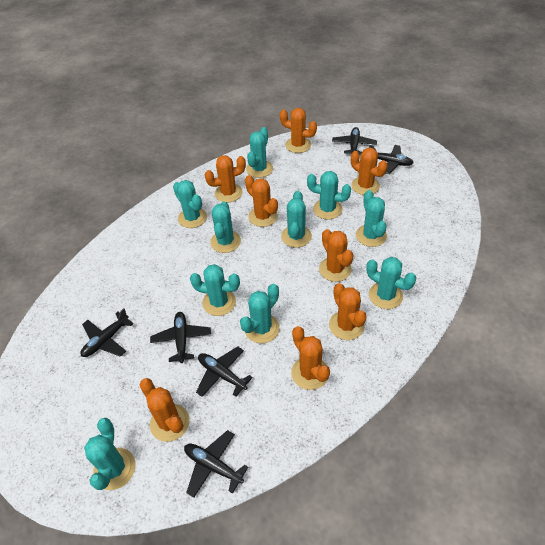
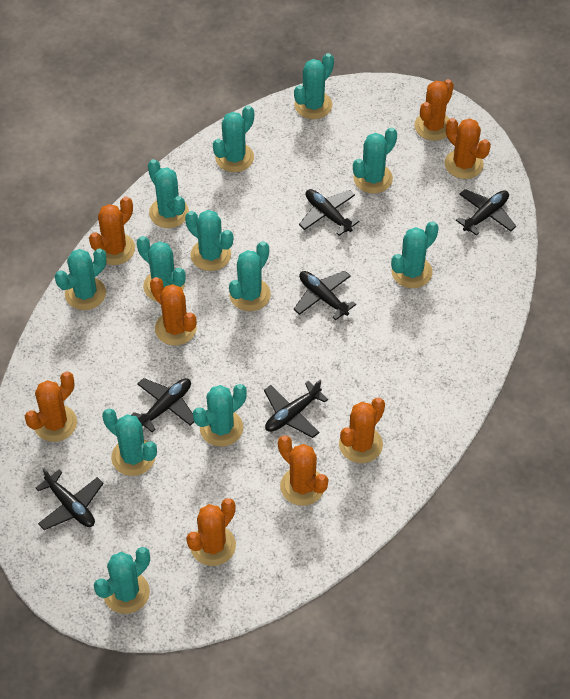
turquoise cactus: 10 -> 12

